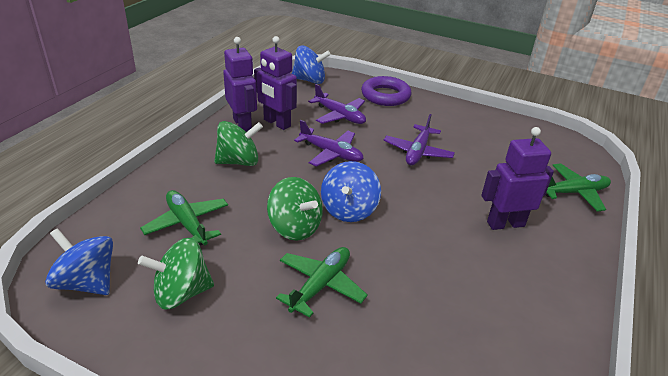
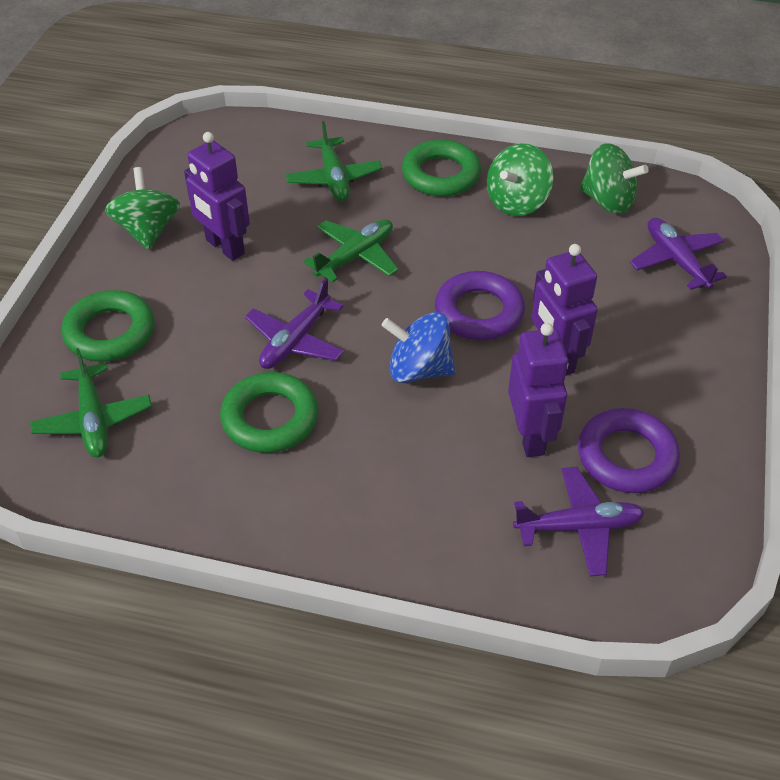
blue spinning top: 3 -> 1
green ring: 0 -> 3
purple ring: 1 -> 2

